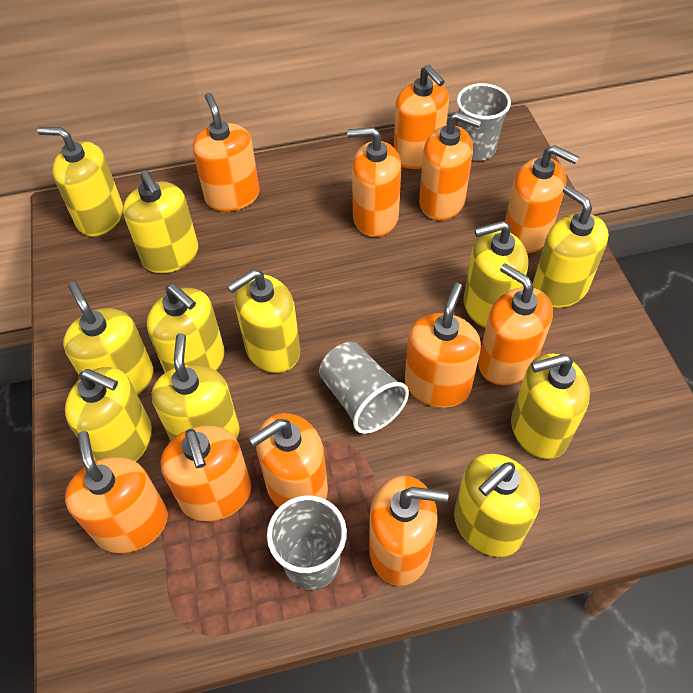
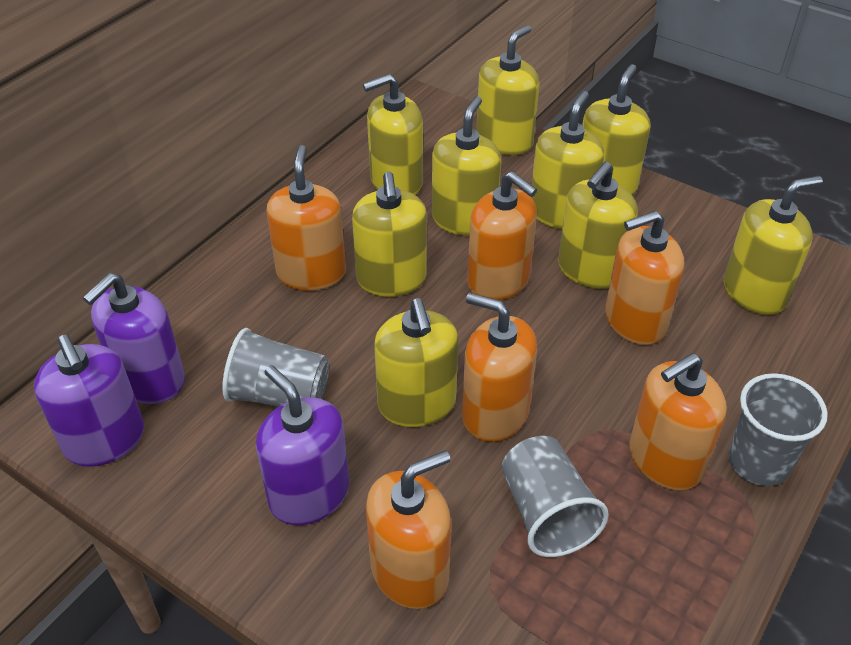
orange soap dispenser: 11 -> 6
purple soap dispenser: 0 -> 3
yellow soap dispenser: 11 -> 9

